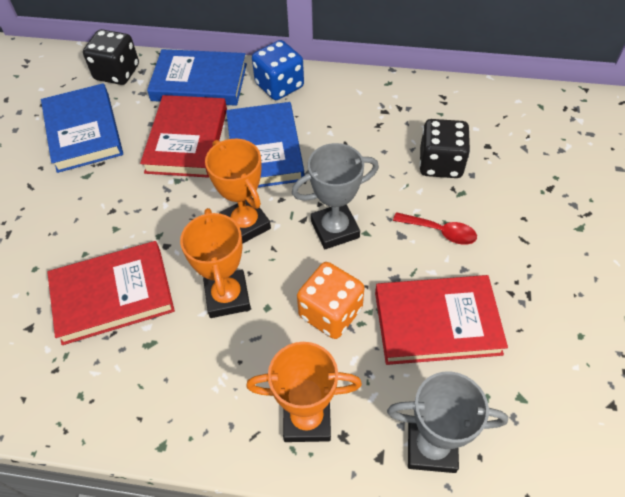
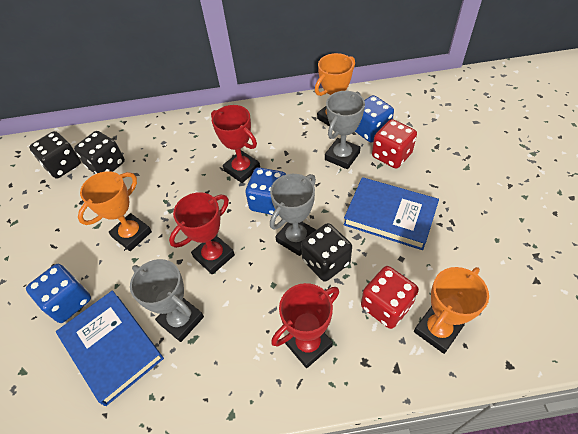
black dice: 2 -> 3
blue book: 3 -> 2
blue dice: 1 -> 3
grey trophy: 2 -> 3
orange dice: 1 -> 0
red book: 3 -> 0
red dice: 0 -> 2
red spoon: 1 -> 0
red trophy: 0 -> 3

